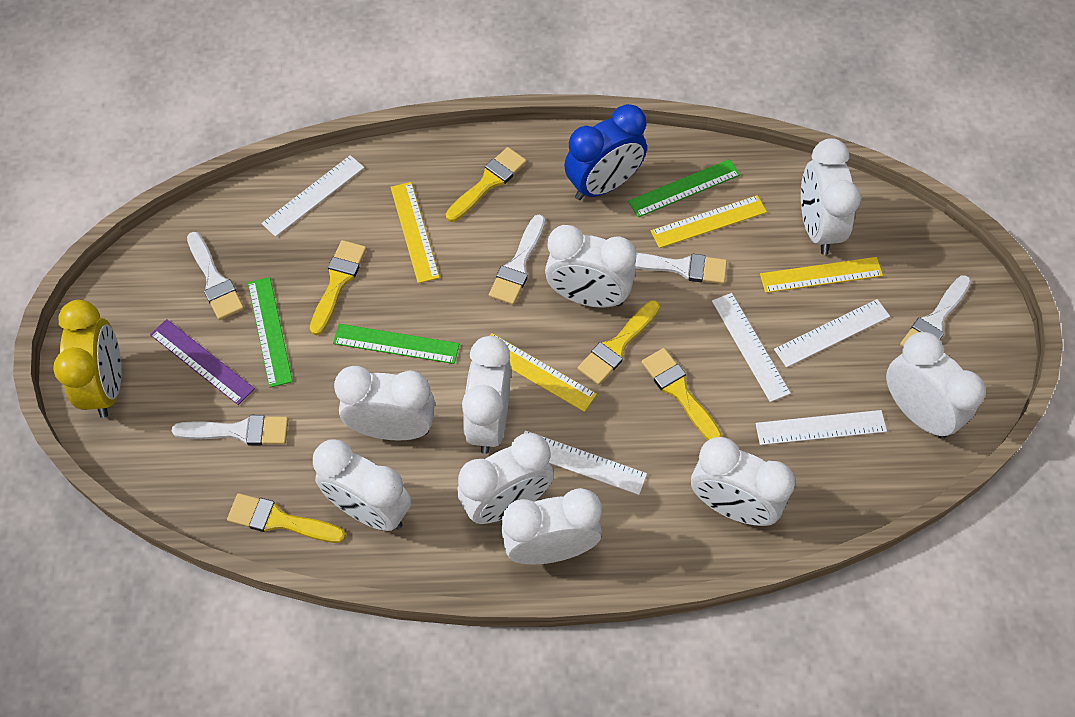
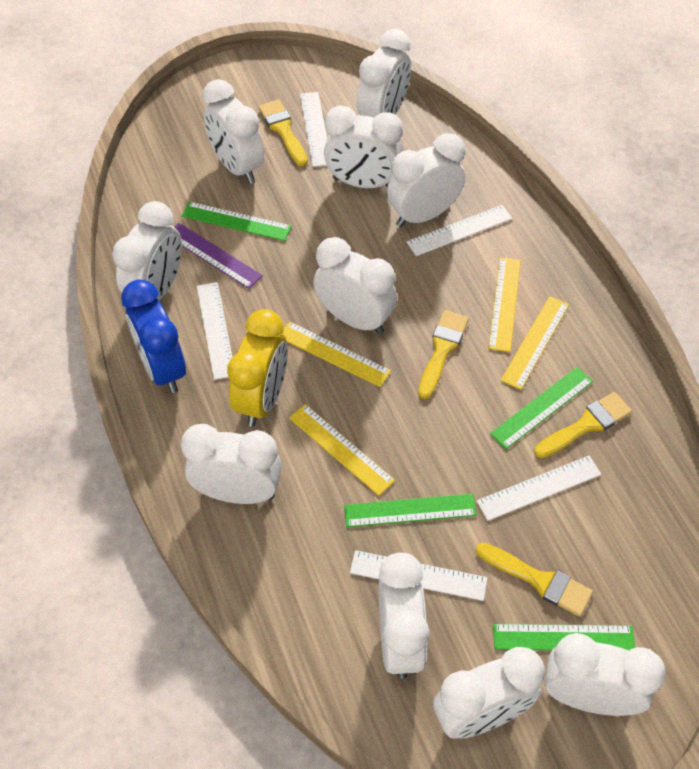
green ruler: 3 -> 4
white brush: 5 -> 0
white clock: 9 -> 10
yellow brush: 5 -> 4

